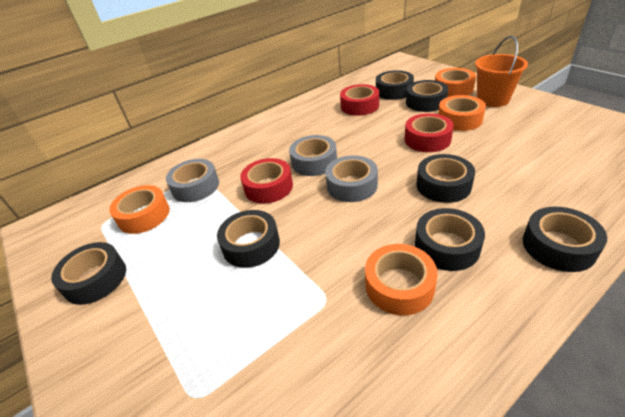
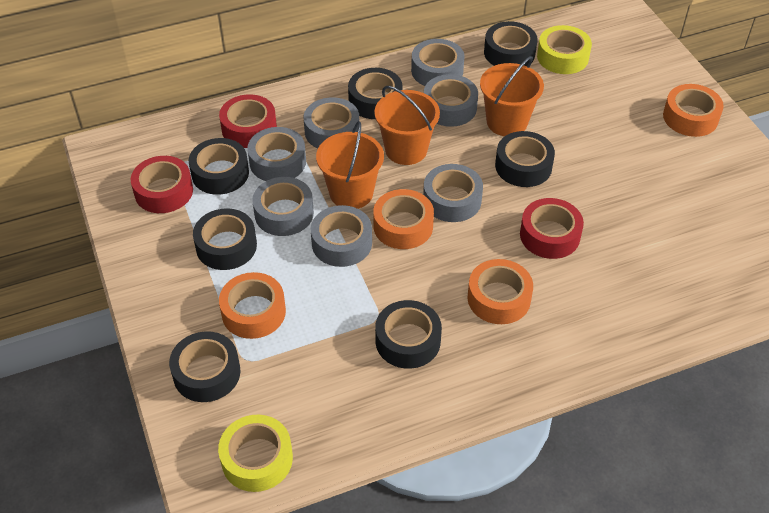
grey tape: 3 -> 7
orange bucket: 1 -> 3
yellow tape: 0 -> 2

